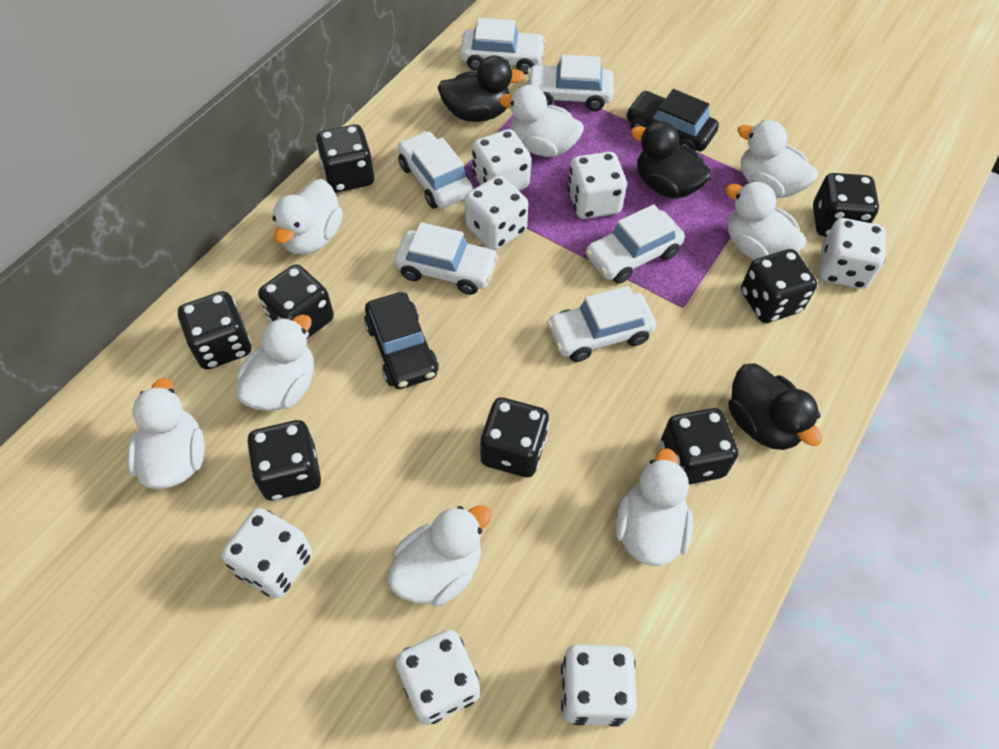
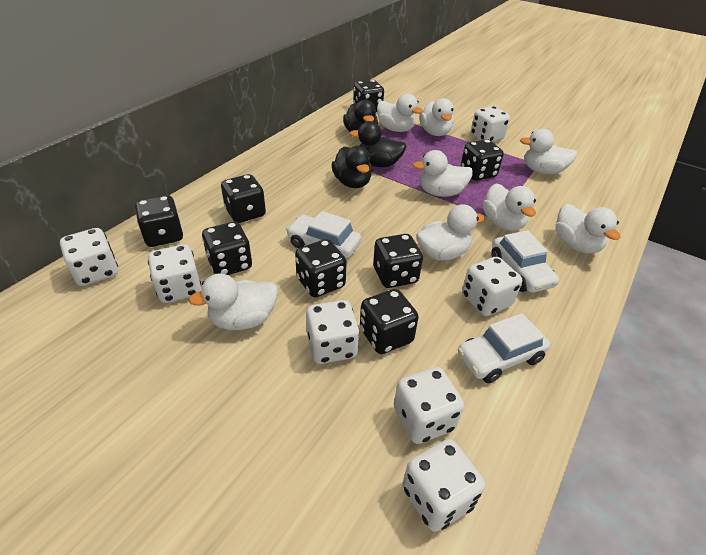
black car: 2 -> 0
white car: 6 -> 3

